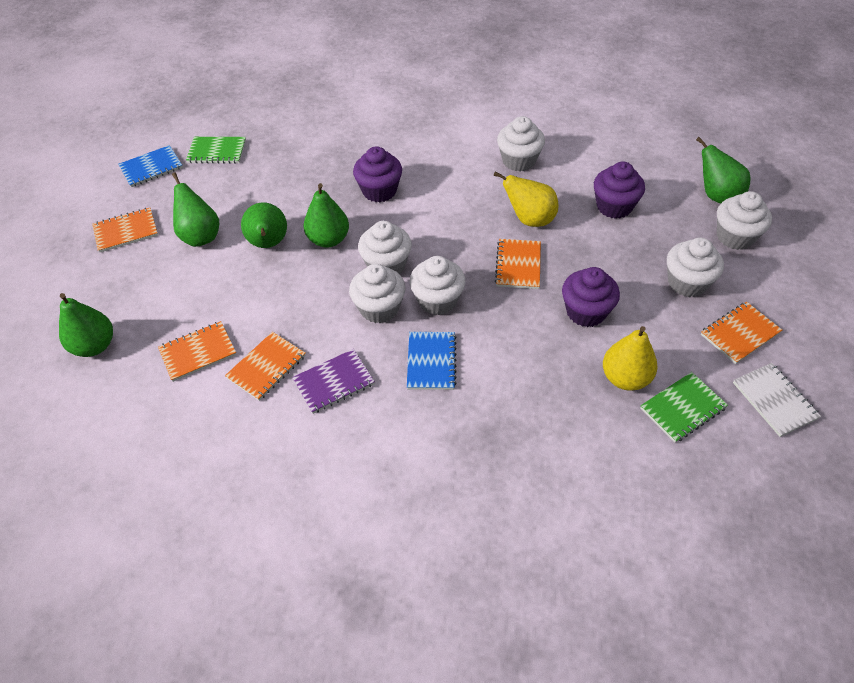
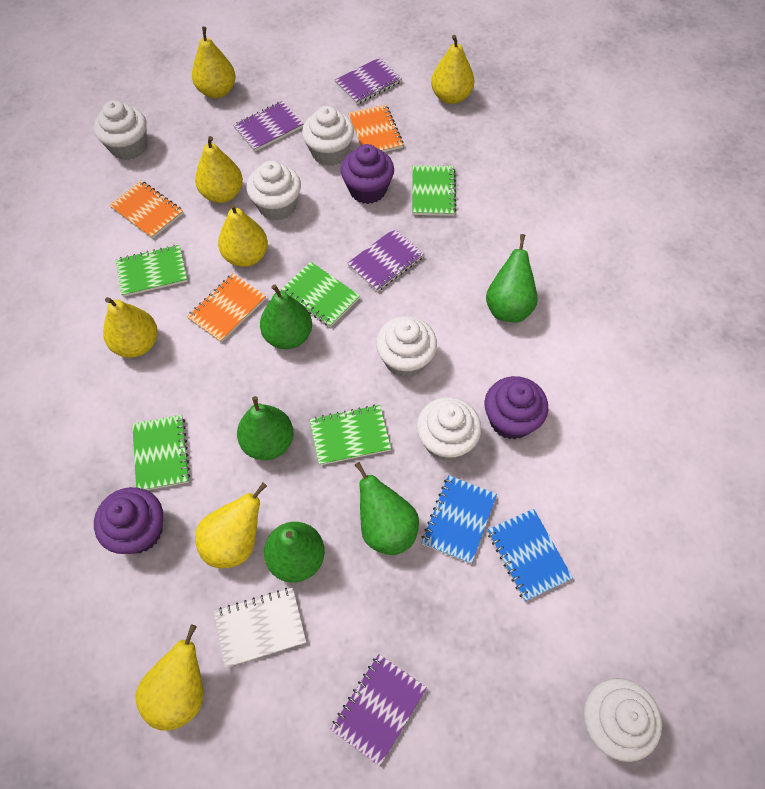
green notebook: 2 -> 5
orange notebook: 5 -> 3
purple notebook: 1 -> 4
yellow pear: 2 -> 7

